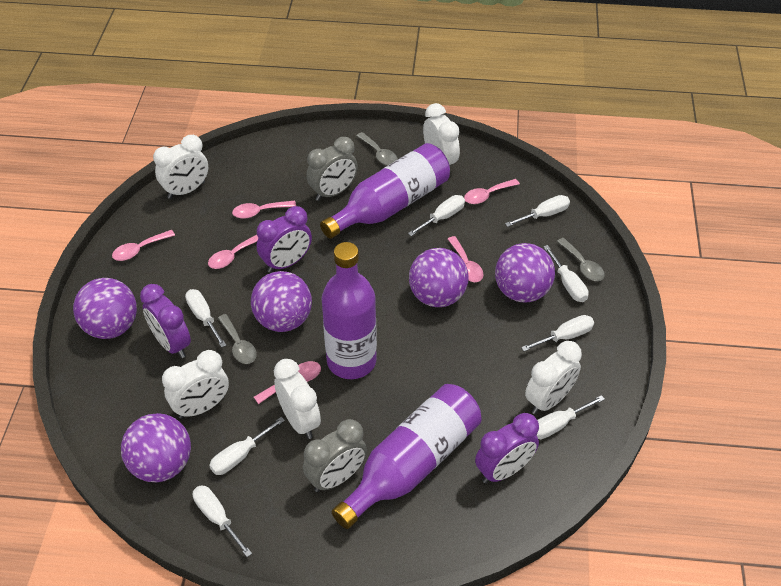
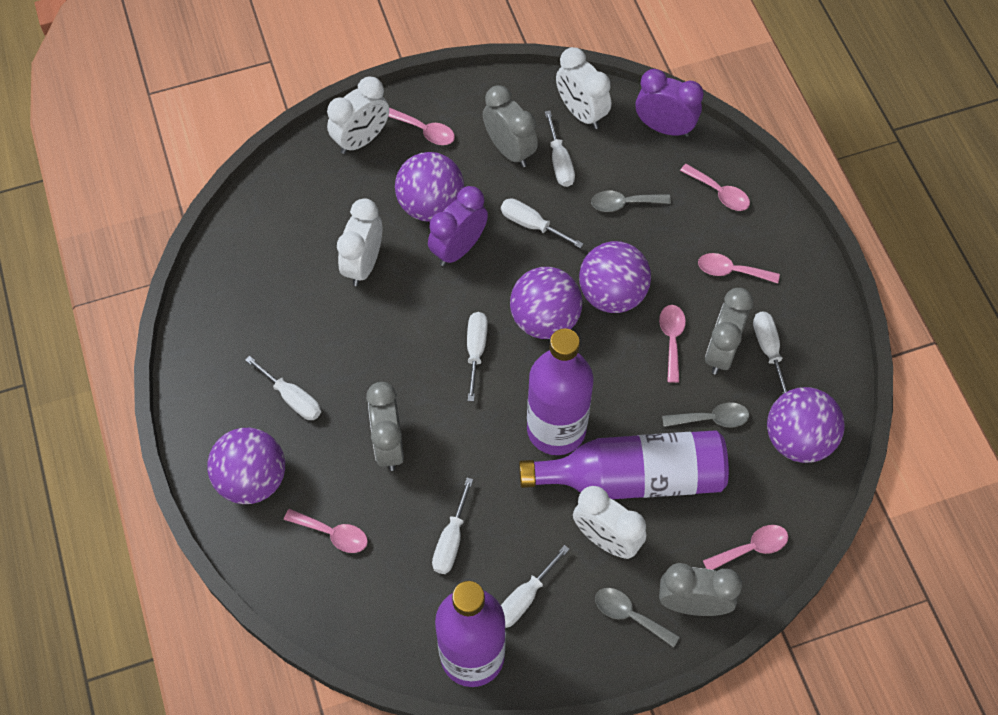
grey clock: 2 -> 4
purple clock: 3 -> 2
white clock: 5 -> 4
white screwdriver: 8 -> 7

